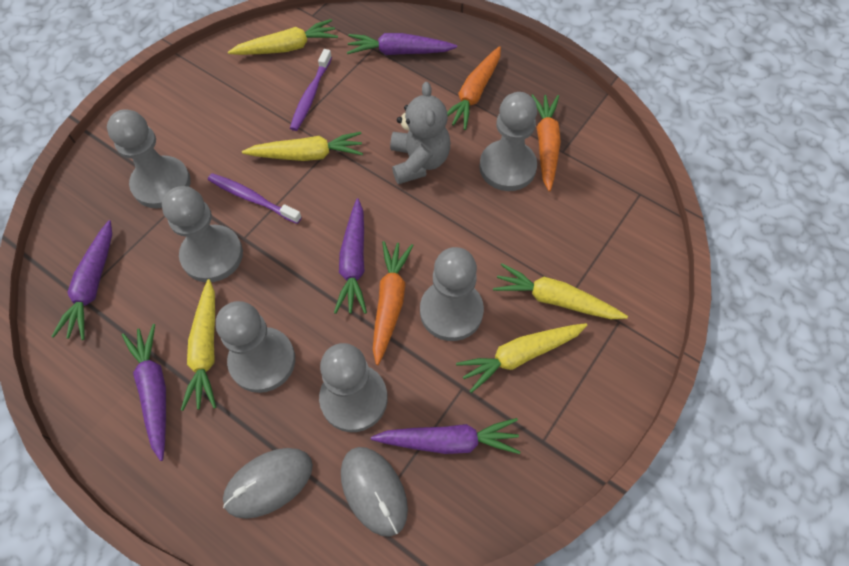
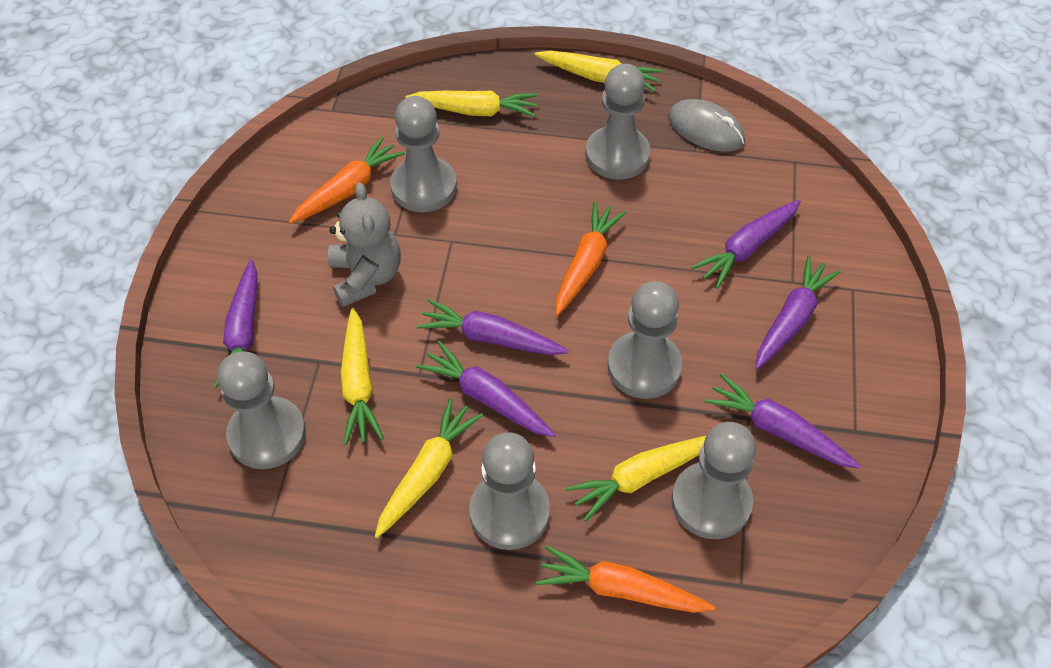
grey mouse: 2 -> 1
purple carrot: 5 -> 6
purple toothbrush: 2 -> 0

